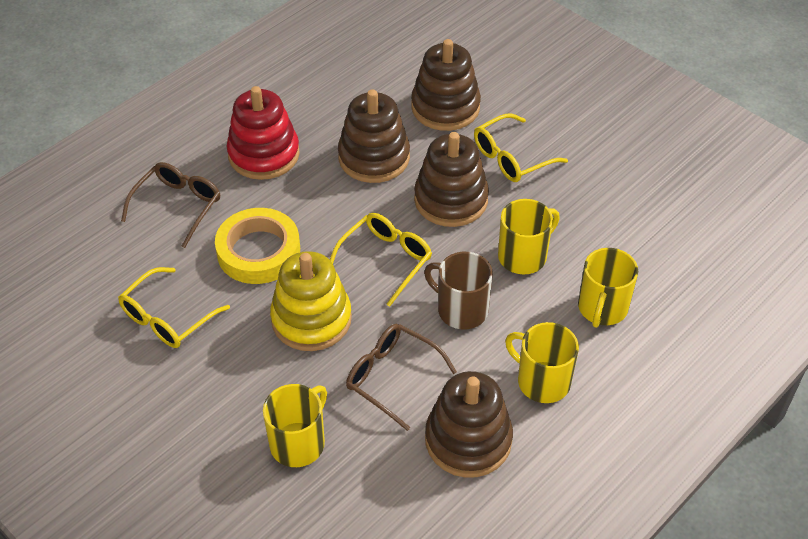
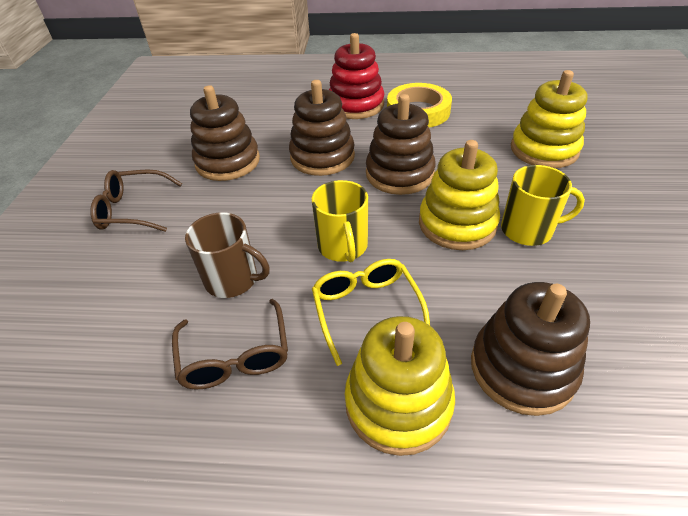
yellow glasses: 3 -> 1
yellow mug: 4 -> 2
yellow stacking toy: 1 -> 3

